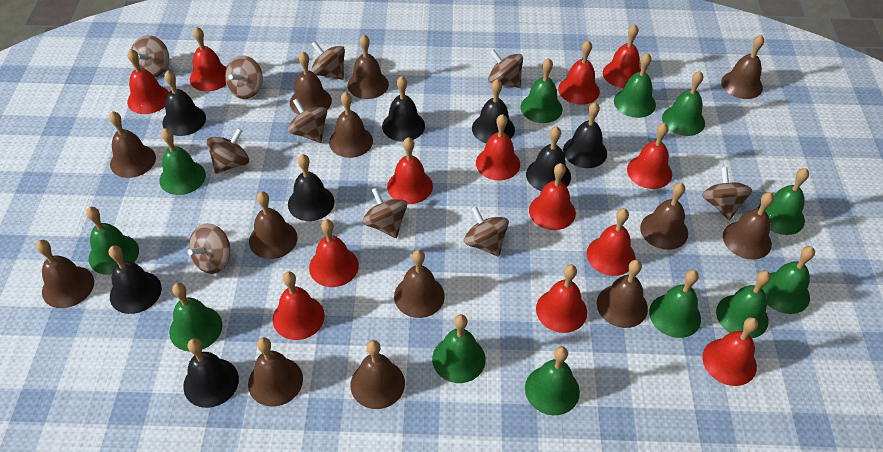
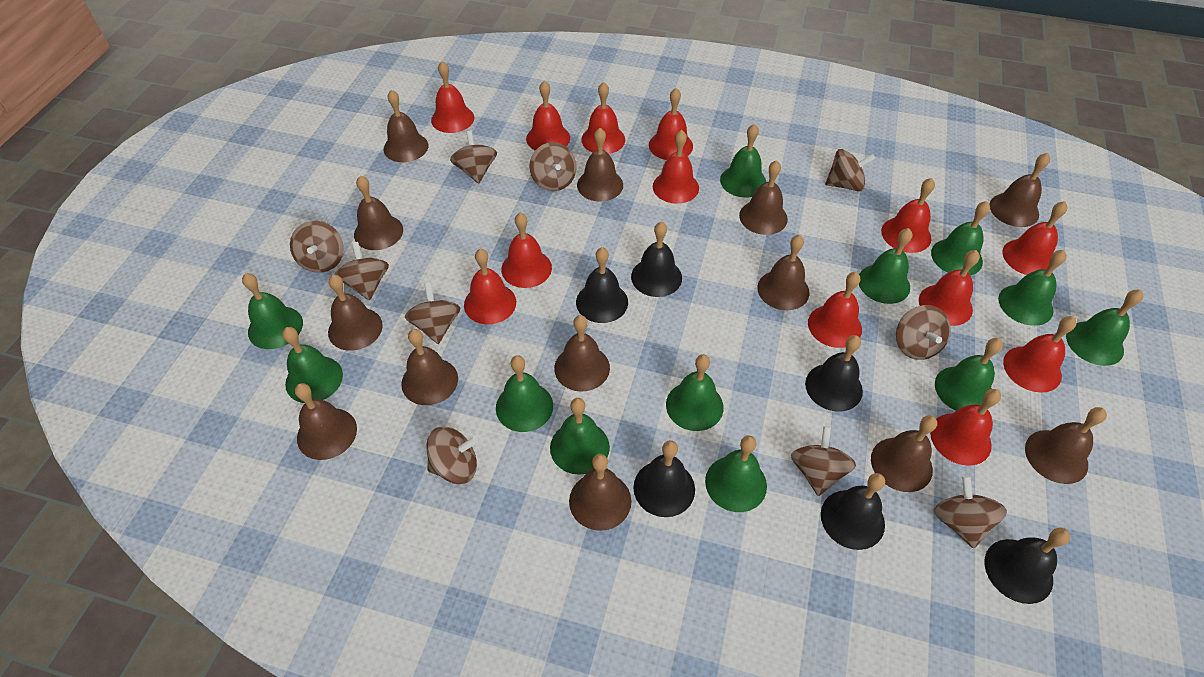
black bell: 8 -> 6

